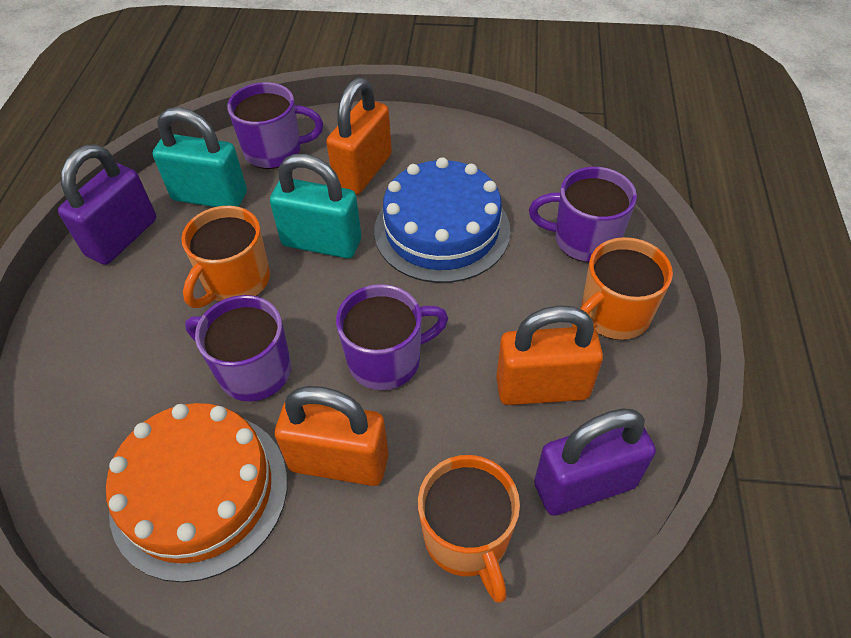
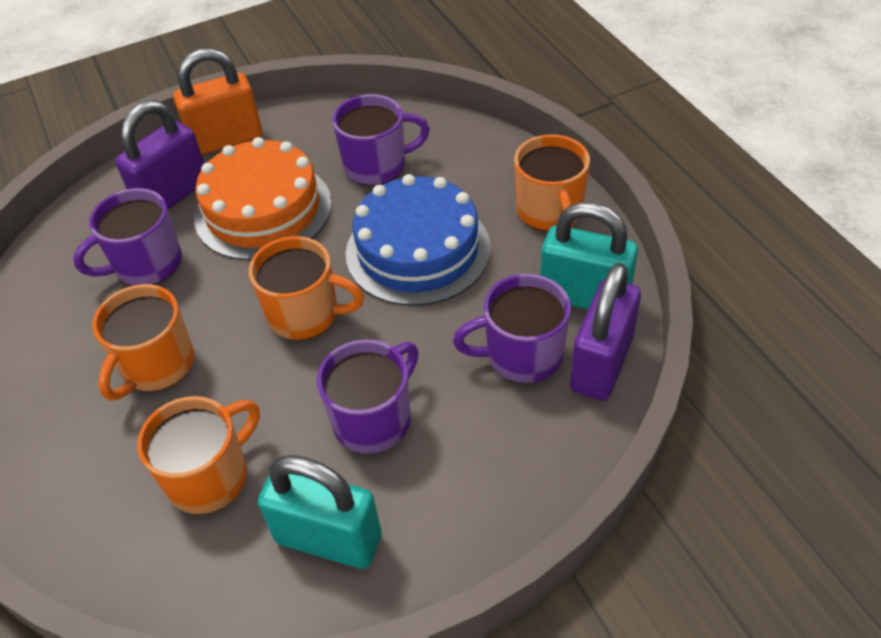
orange mug: 3 -> 4
orange padlock: 3 -> 1

